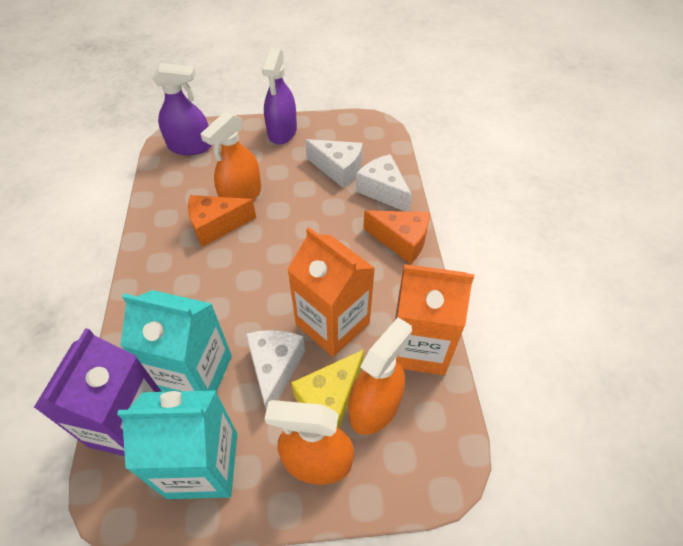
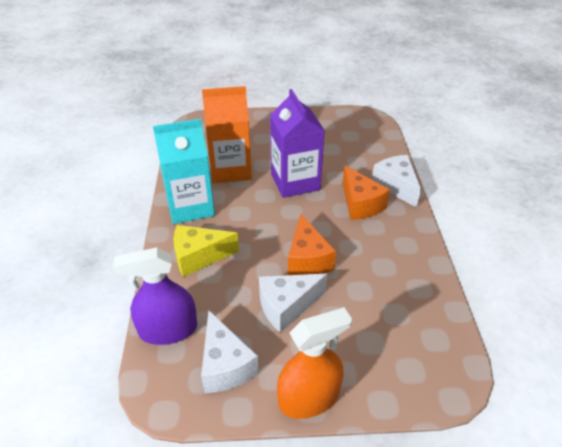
orange carton: 2 -> 1
orange spray bottle: 3 -> 1
purple spray bottle: 2 -> 1
turquoise carton: 2 -> 1

